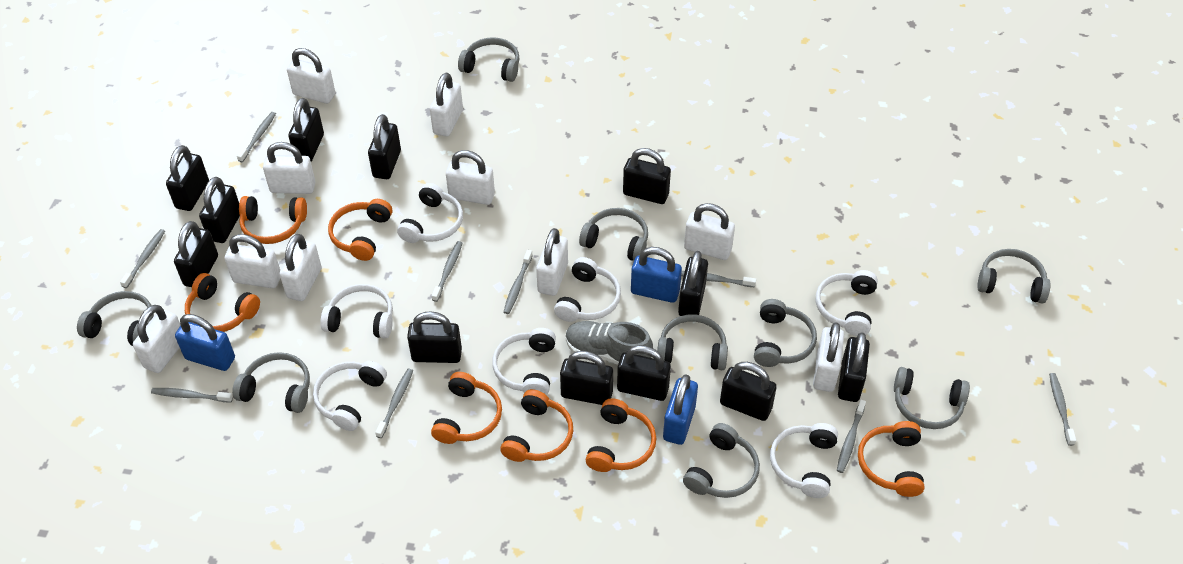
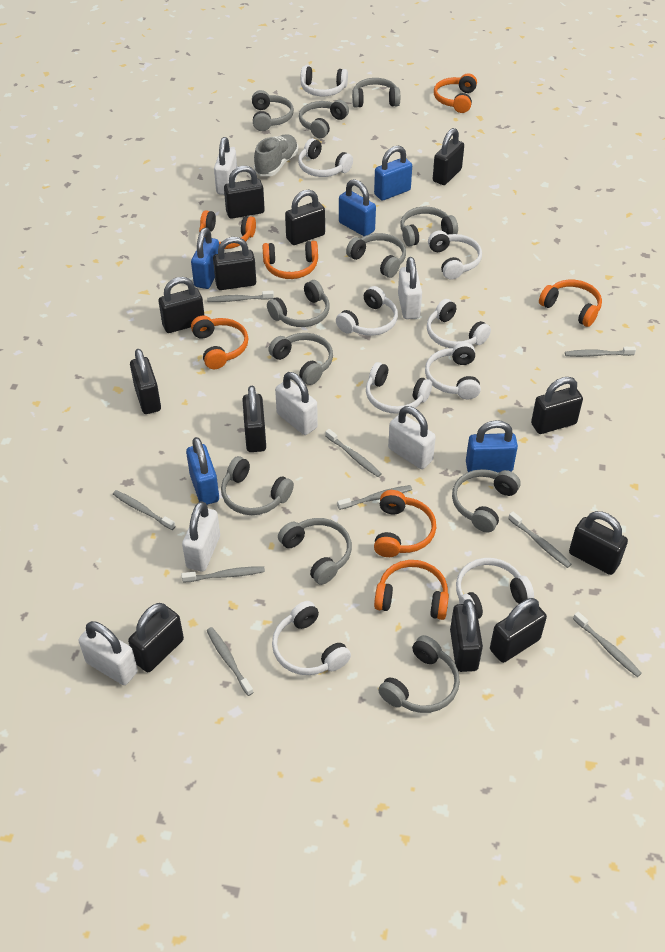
blue padlock: 3 -> 5
grey headphones: 9 -> 11
white headphones: 7 -> 9
white padlock: 10 -> 6

